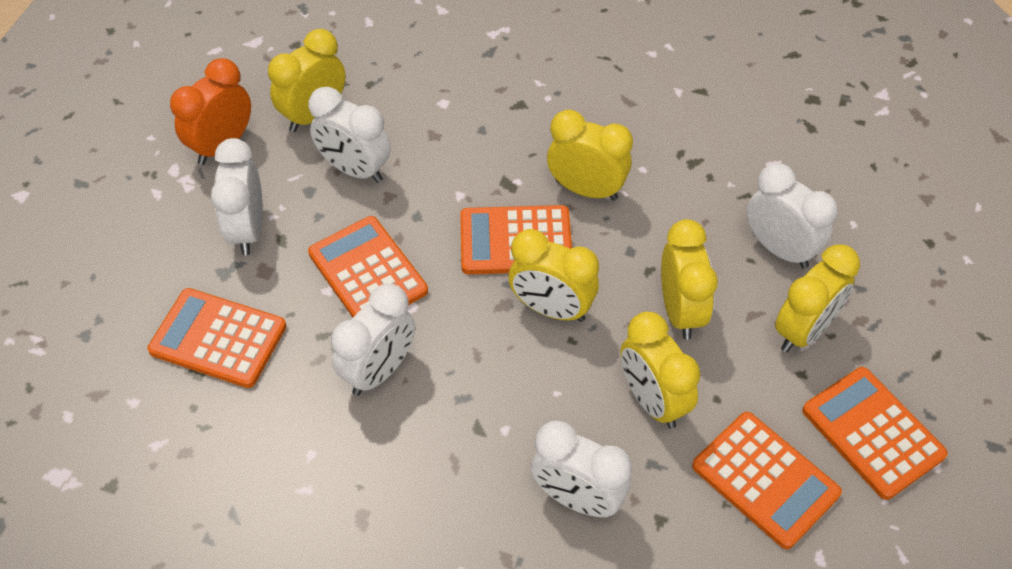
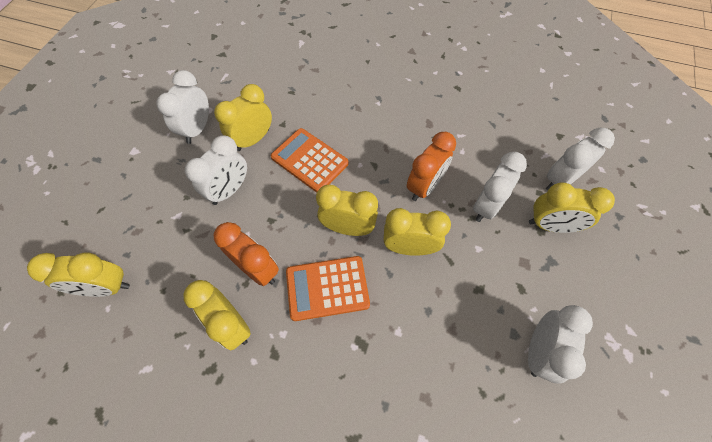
orange calculator: 5 -> 2
orange clock: 1 -> 2

